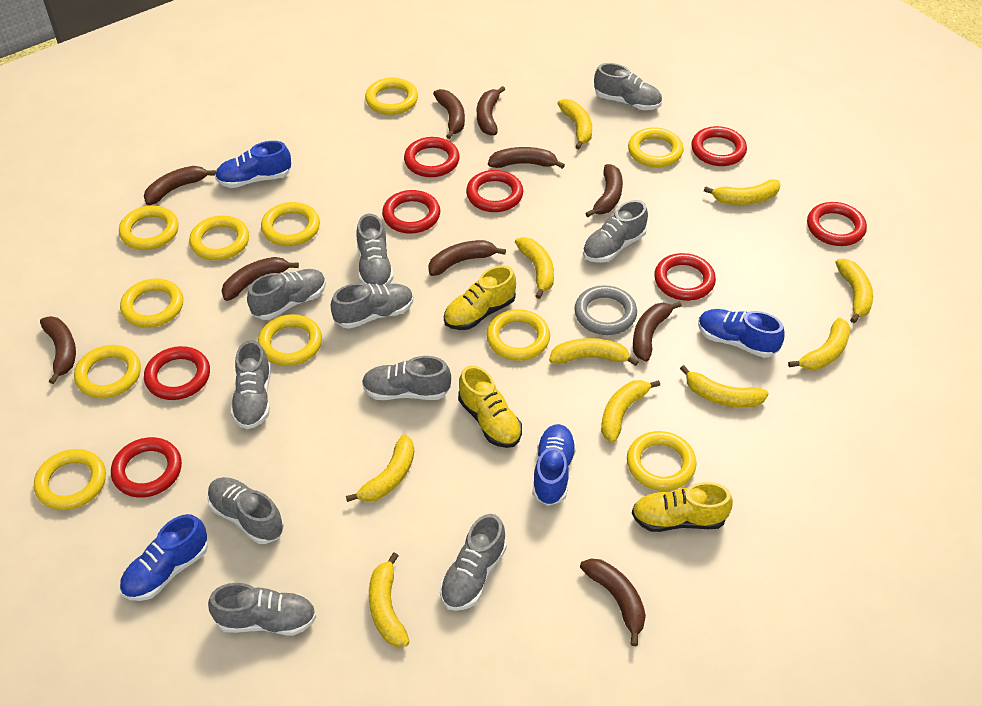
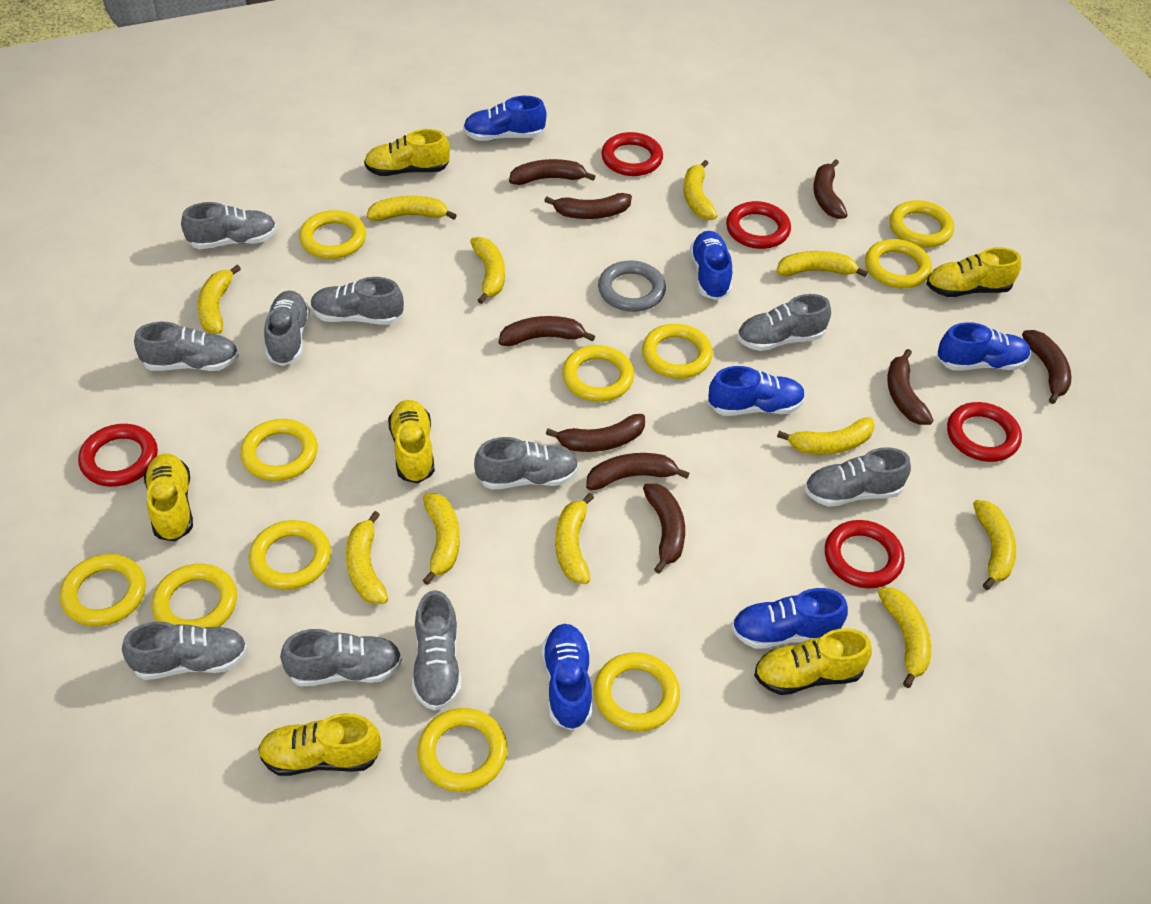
blue shoe: 4 -> 6
brown banana: 10 -> 9
red ring: 8 -> 5
yellow banana: 10 -> 11
yellow shoe: 3 -> 6

